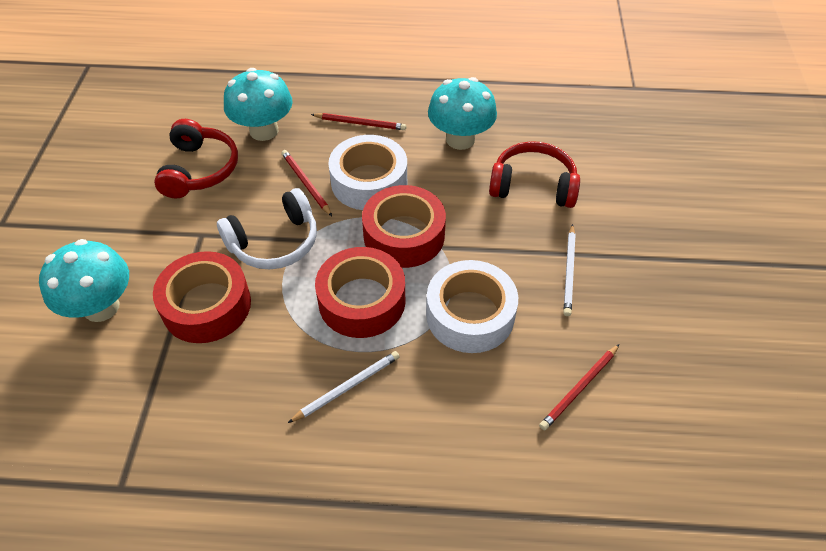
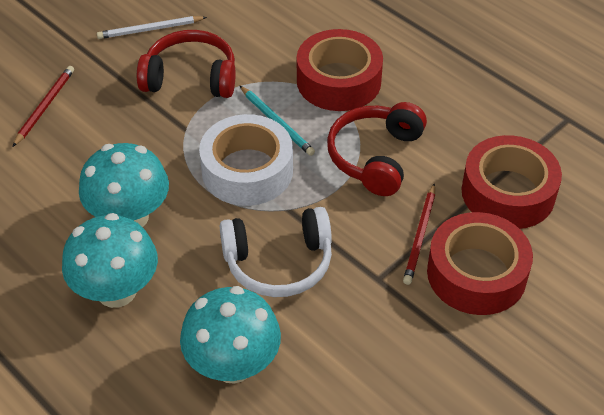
red pencil: 3 -> 2
turquoise pencil: 0 -> 1
white pencil: 2 -> 1
white tape: 2 -> 1

